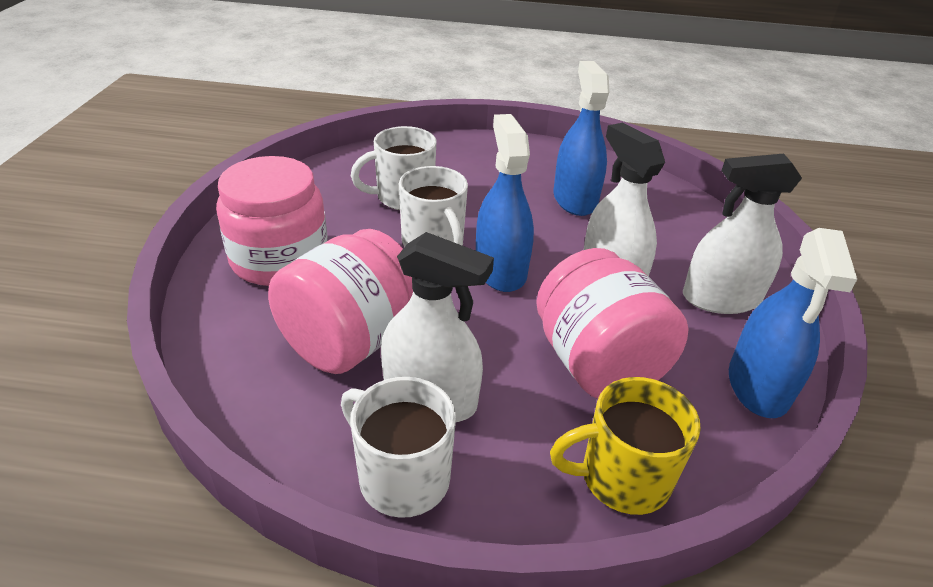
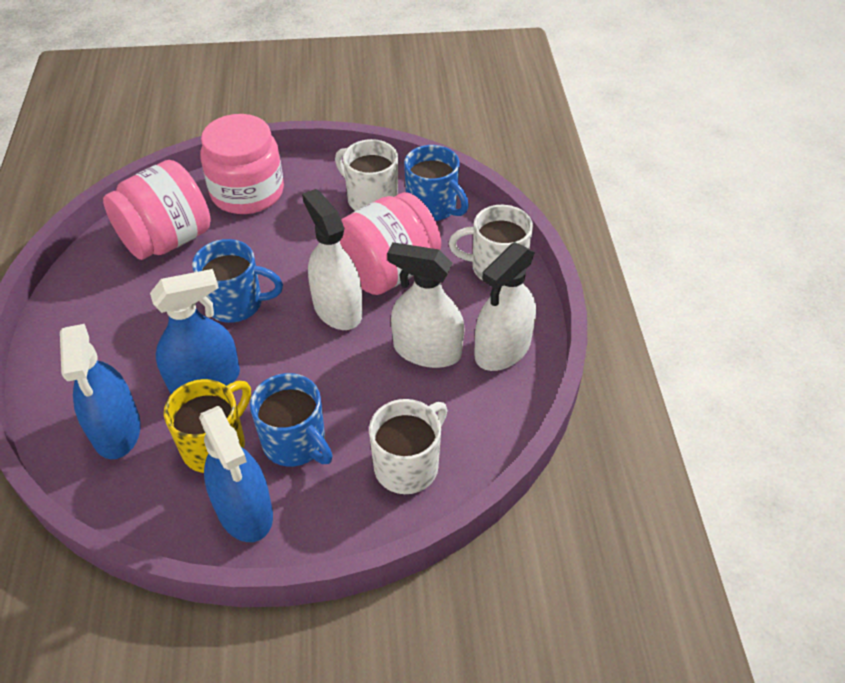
blue mug: 0 -> 3

